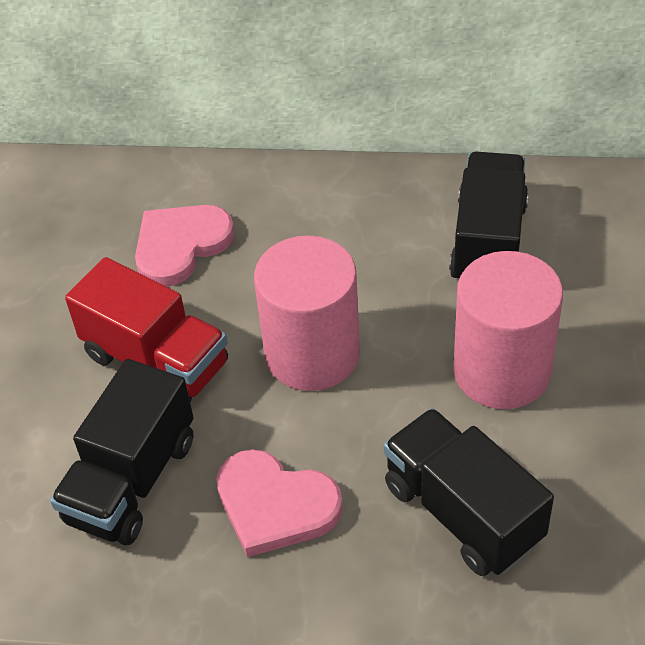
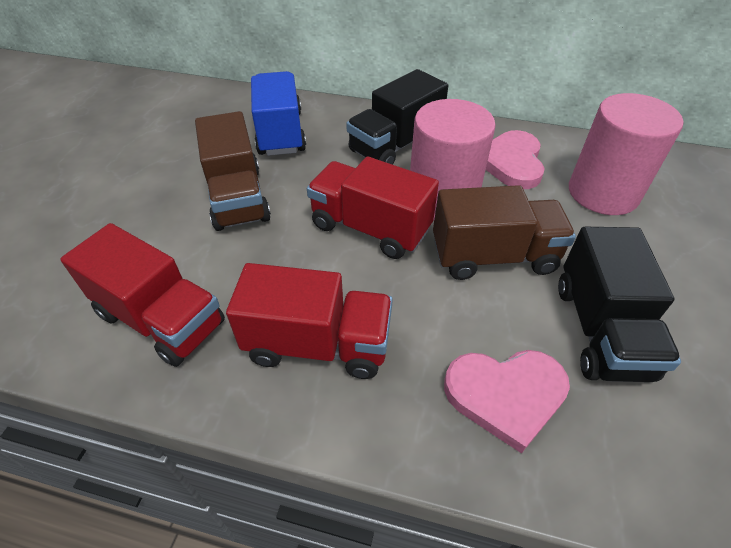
black truck: 3 -> 2
blue truck: 0 -> 1
brown truck: 0 -> 2
red truck: 1 -> 3

